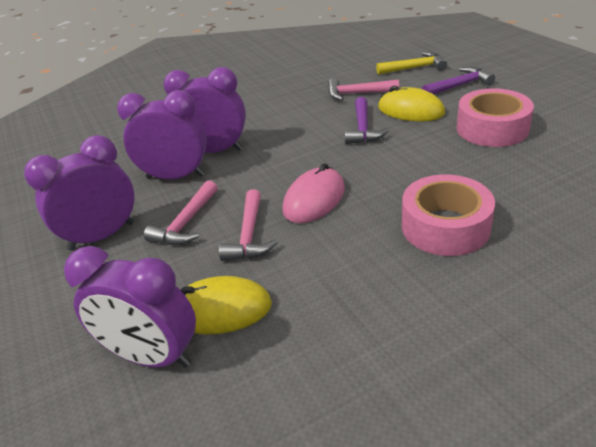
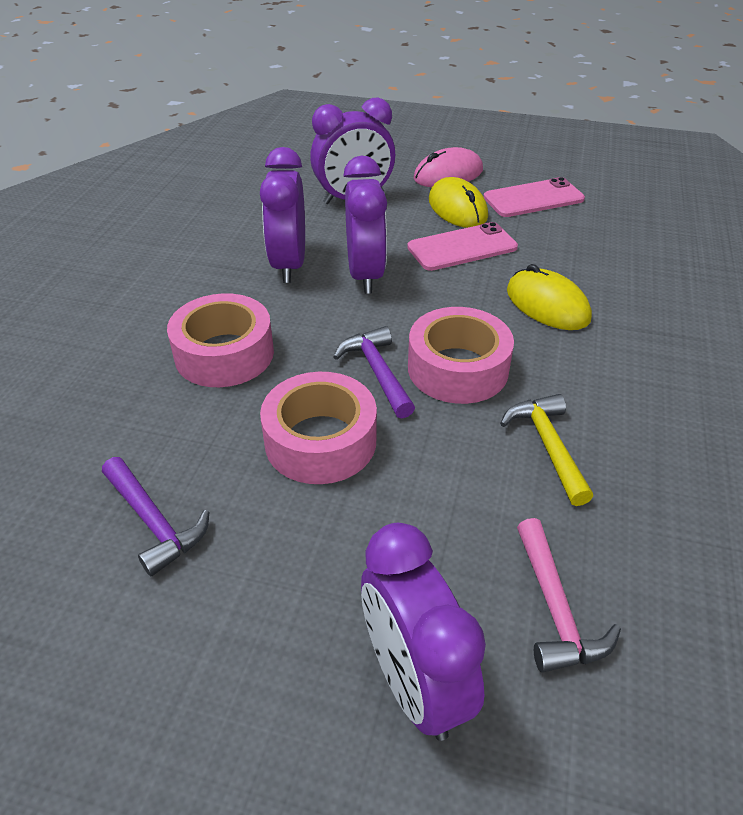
pink hammer: 3 -> 1
pink phone: 0 -> 2
pink tape: 2 -> 3

